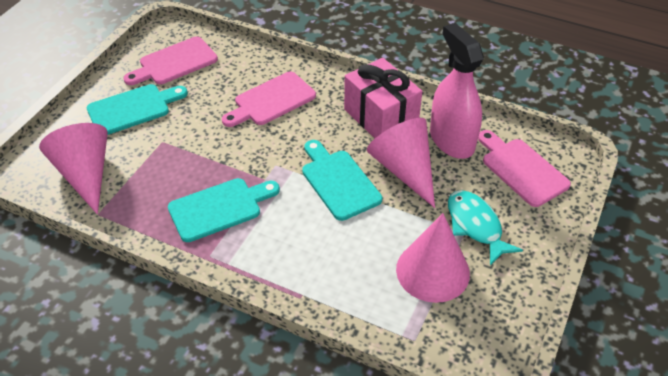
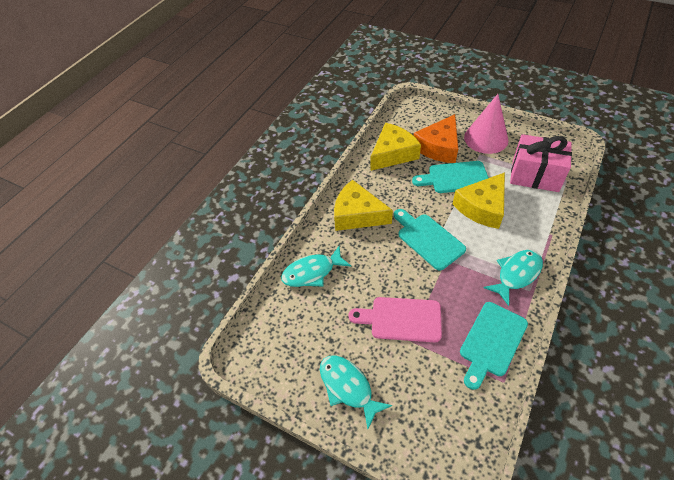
orange cheese: 0 -> 1
pink cone: 3 -> 1
pink cutting board: 3 -> 1
pink spray bottle: 1 -> 0
turquoise fish: 1 -> 3
yellow cheese: 0 -> 3

